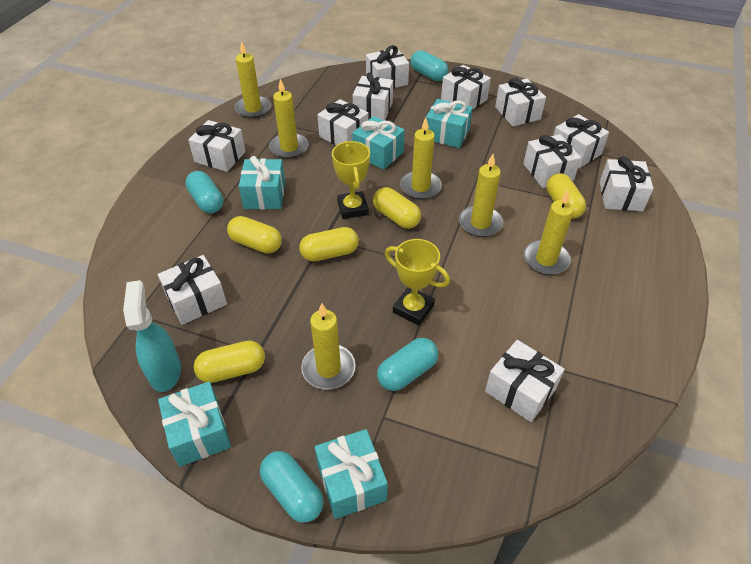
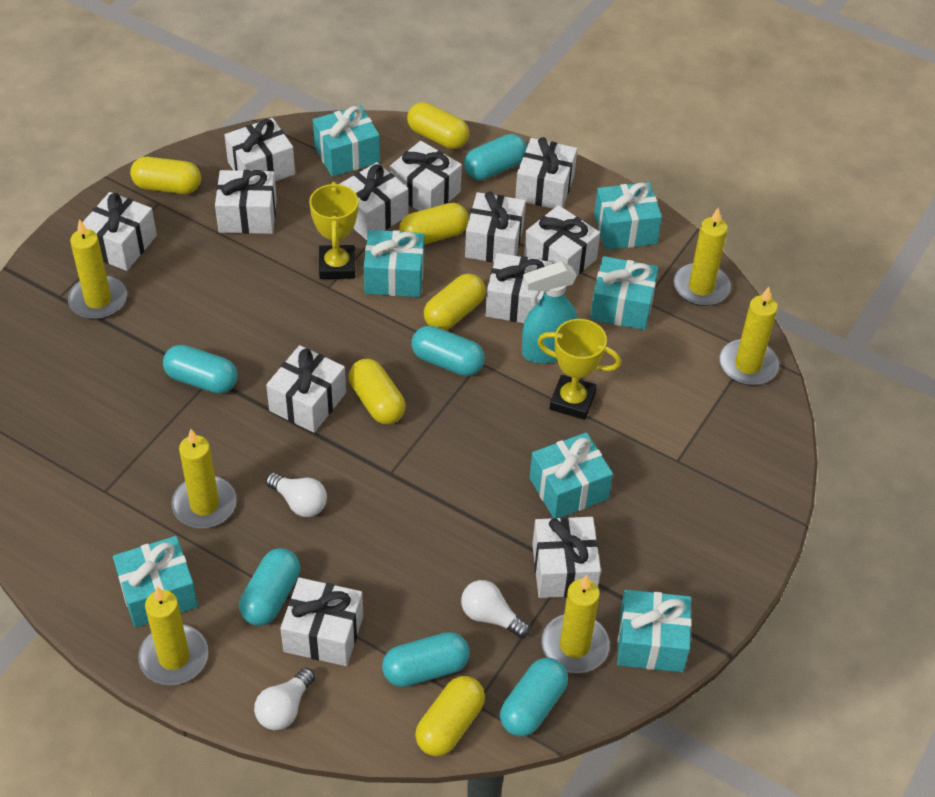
turquoise capsule: 4 -> 6
turquoise gift: 5 -> 7
white gift: 11 -> 12
white light bulb: 0 -> 3
yellow capsule: 5 -> 6

